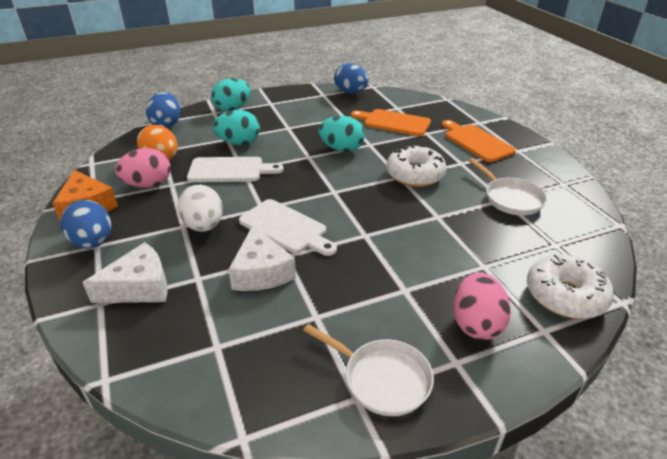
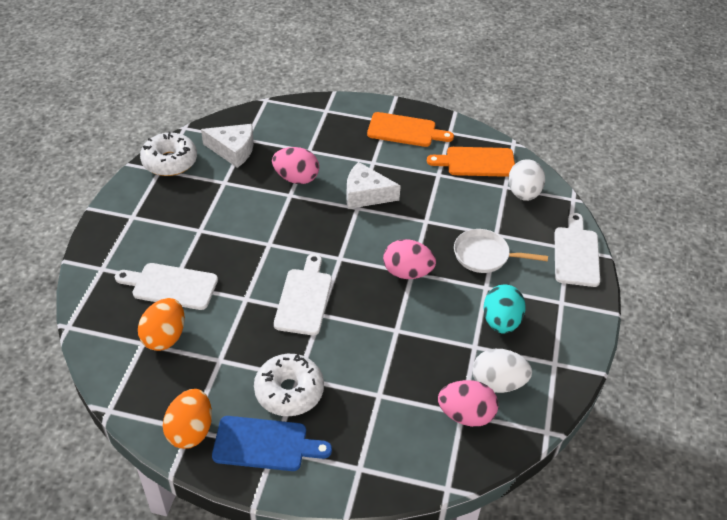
blue cutting board: 0 -> 1
blue egg: 3 -> 0
orange cheese: 1 -> 0
orange egg: 1 -> 2
pink egg: 2 -> 3
turquoise egg: 3 -> 1
white cutting board: 2 -> 3
white egg: 1 -> 2
white pan: 2 -> 1

